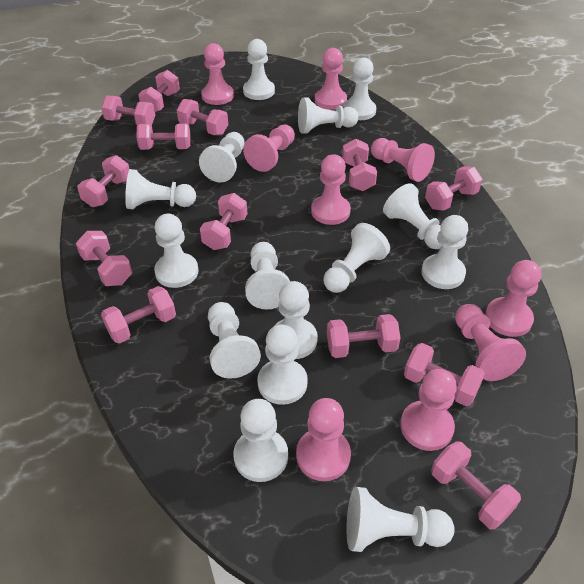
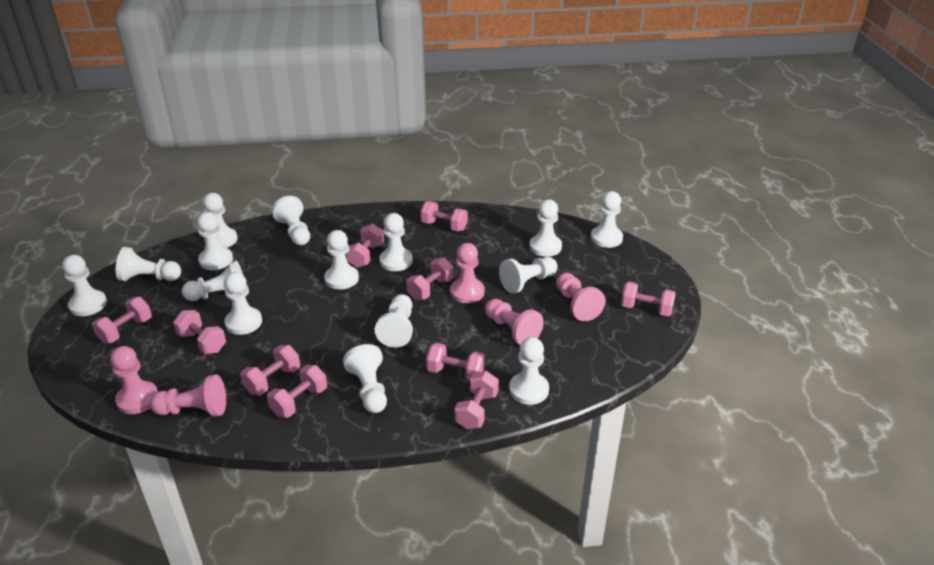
pink dumbbell: 13 -> 10
pink pawn: 9 -> 5

